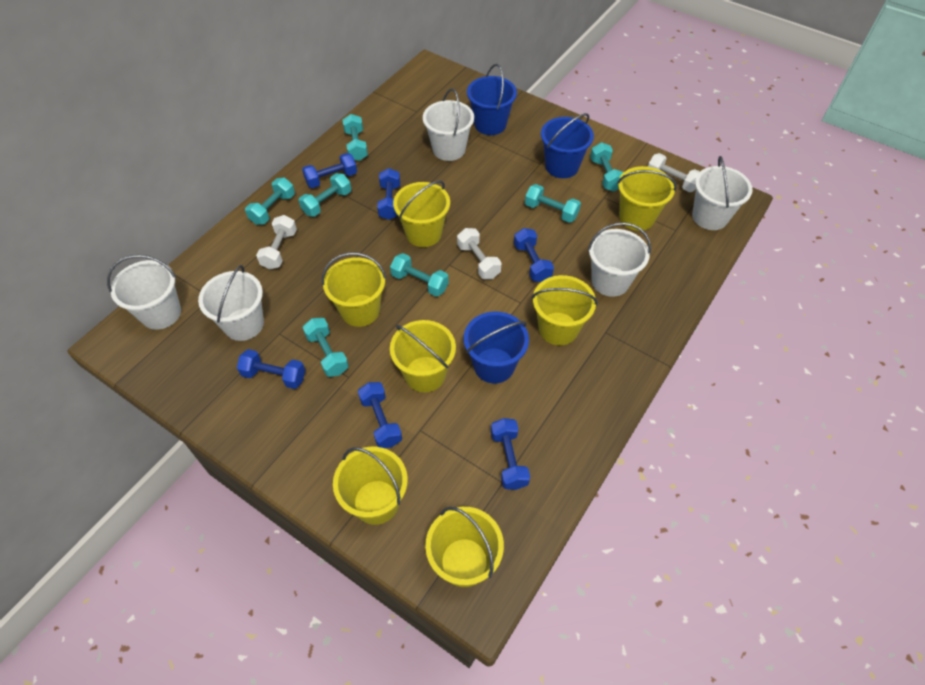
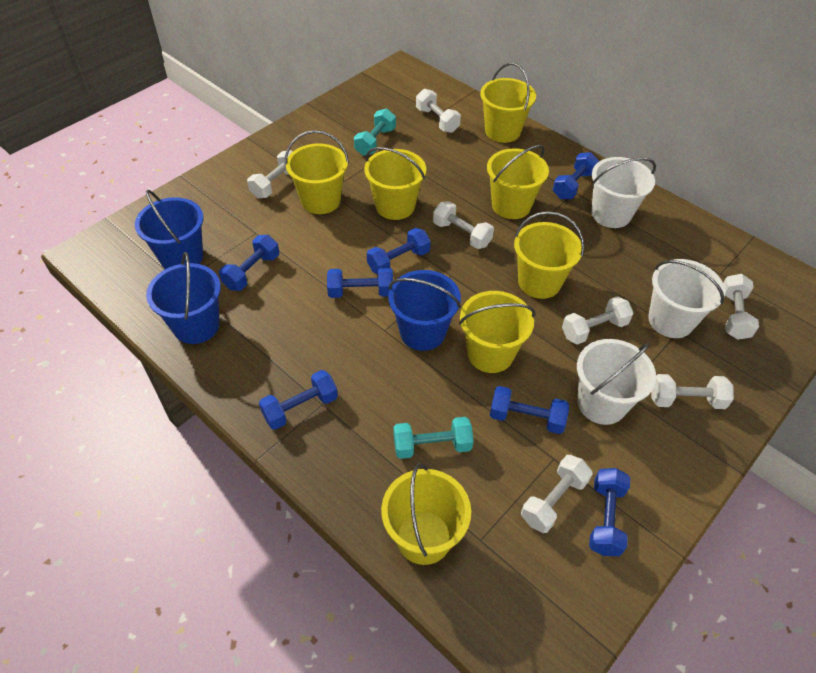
blue dumbbell: 6 -> 7
turquoise dumbbell: 7 -> 2
white bucket: 5 -> 3
white dumbbell: 3 -> 7

